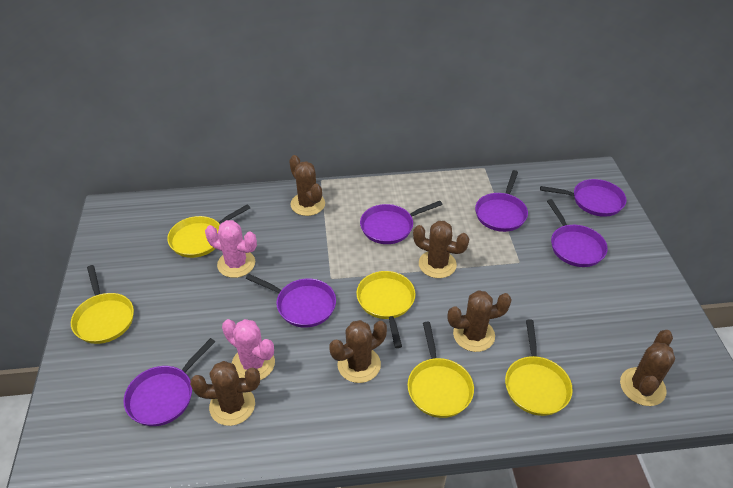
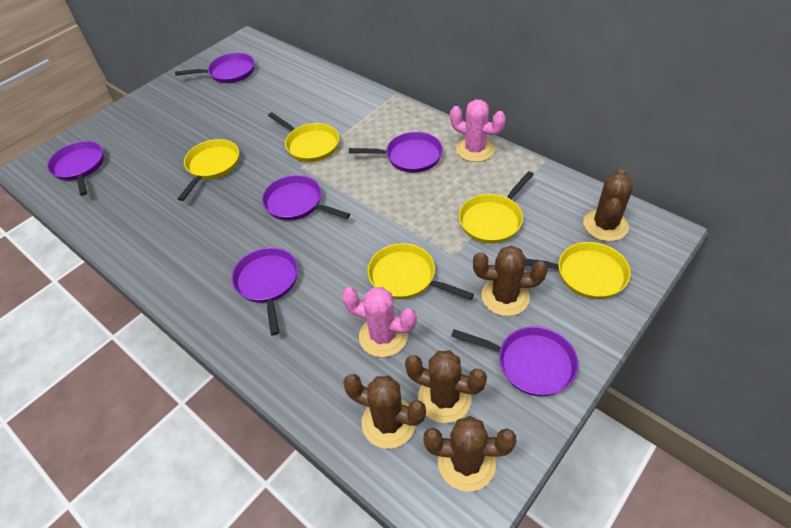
brown cactus: 6 -> 5

